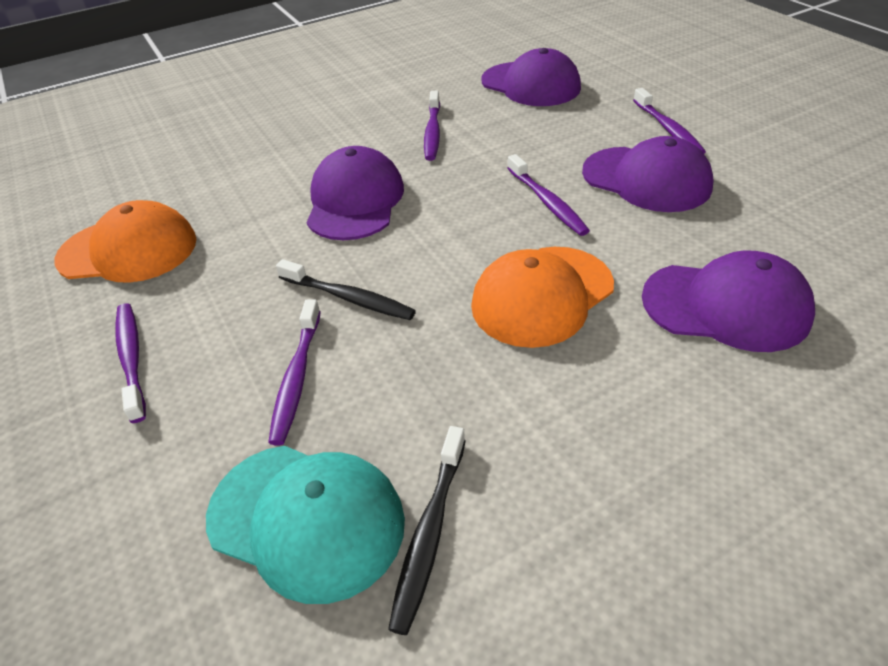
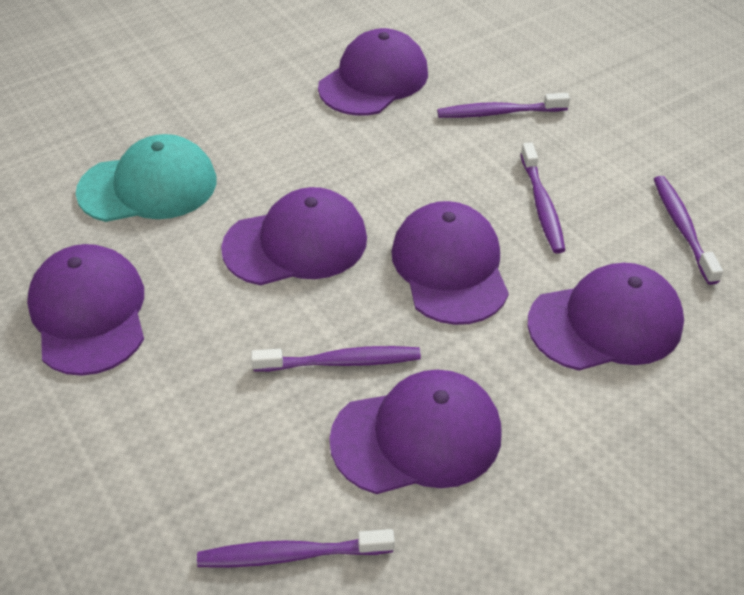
black toothbrush: 2 -> 0
orange cap: 2 -> 0
purple cap: 4 -> 6

